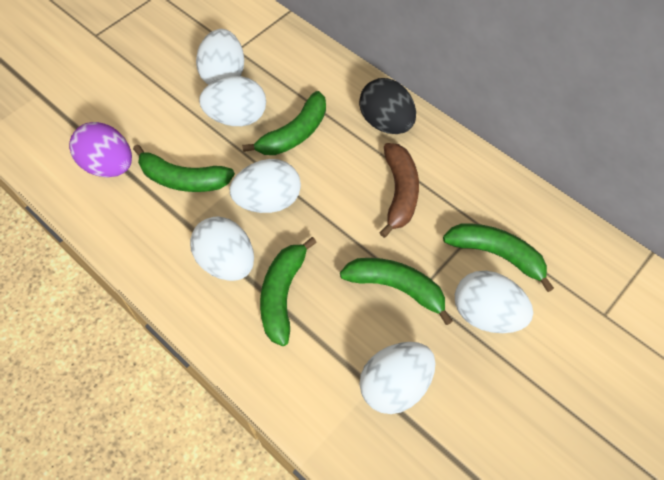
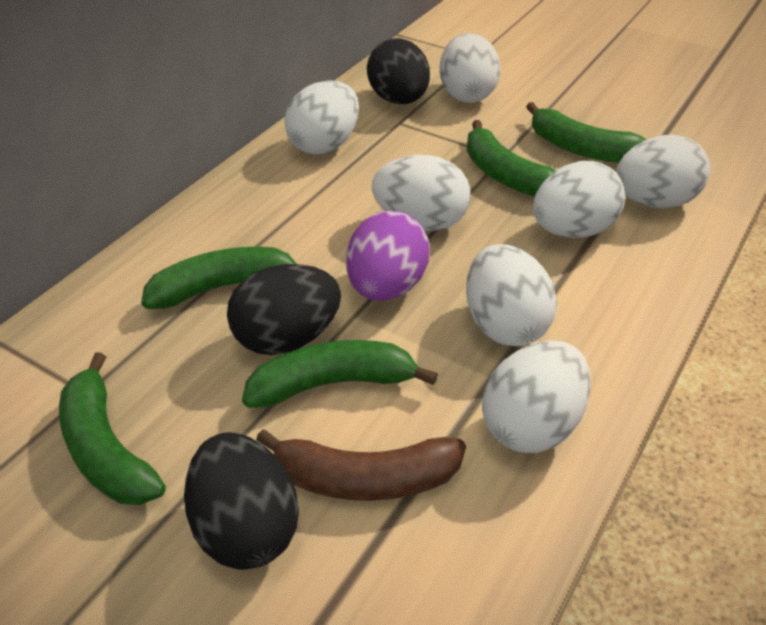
black egg: 1 -> 3
white egg: 6 -> 7

